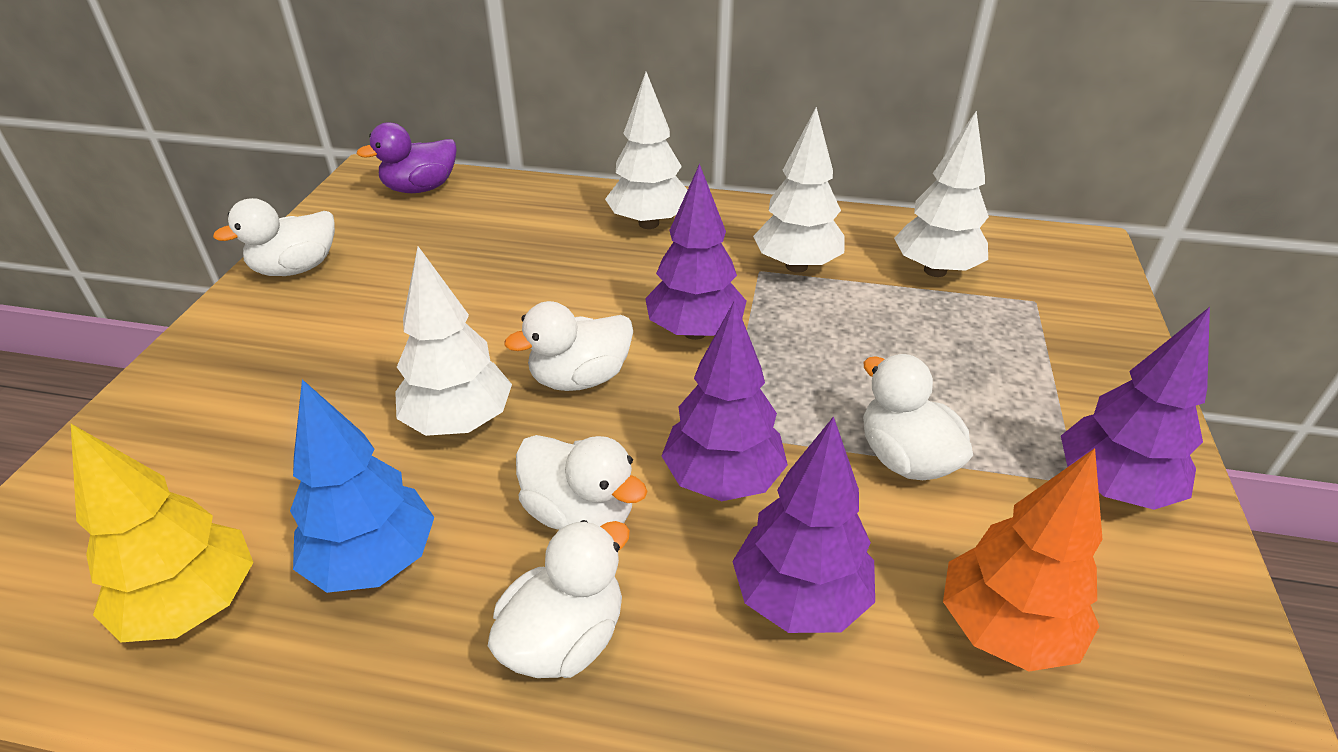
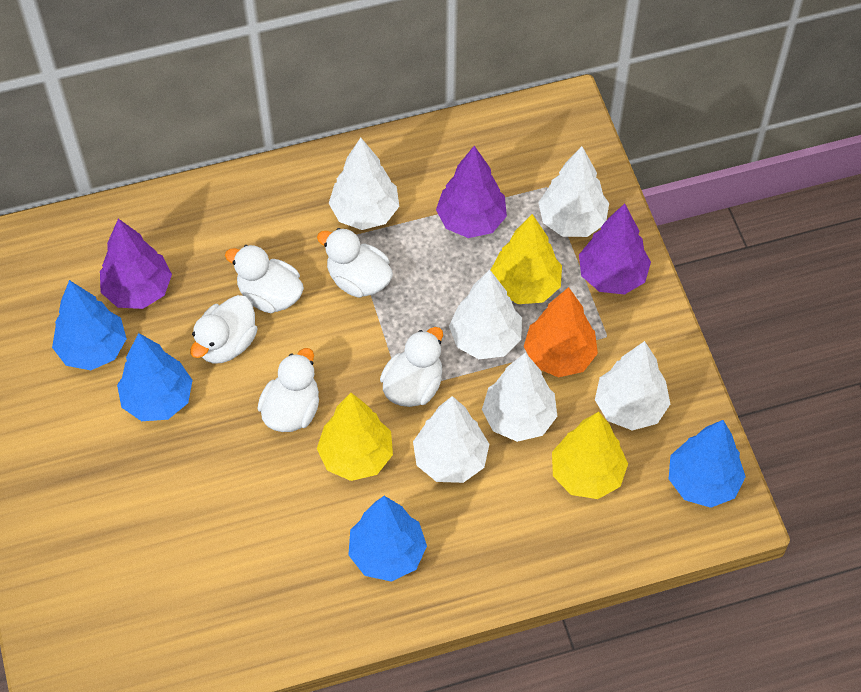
blue tree: 1 -> 4
purple duck: 1 -> 0
purple tree: 4 -> 3
white tree: 4 -> 6
yellow tree: 1 -> 3

